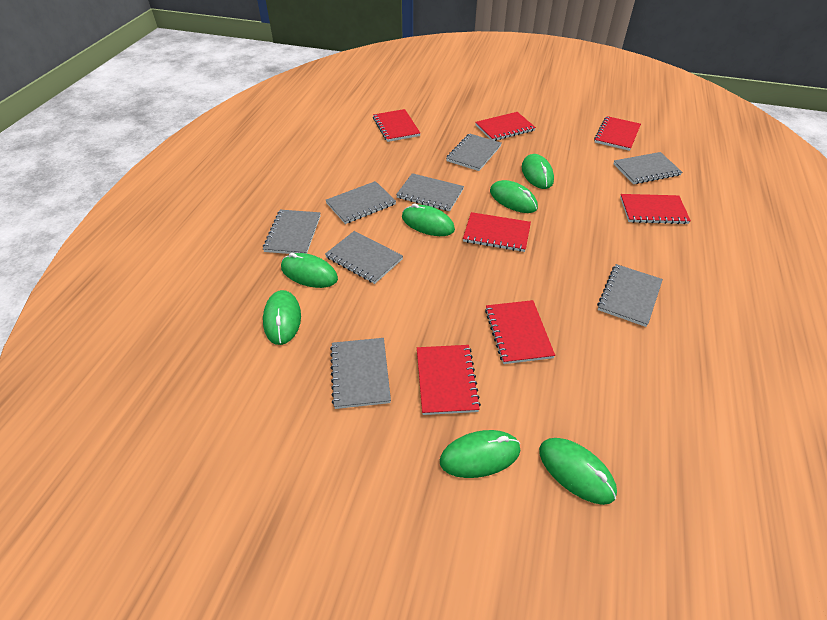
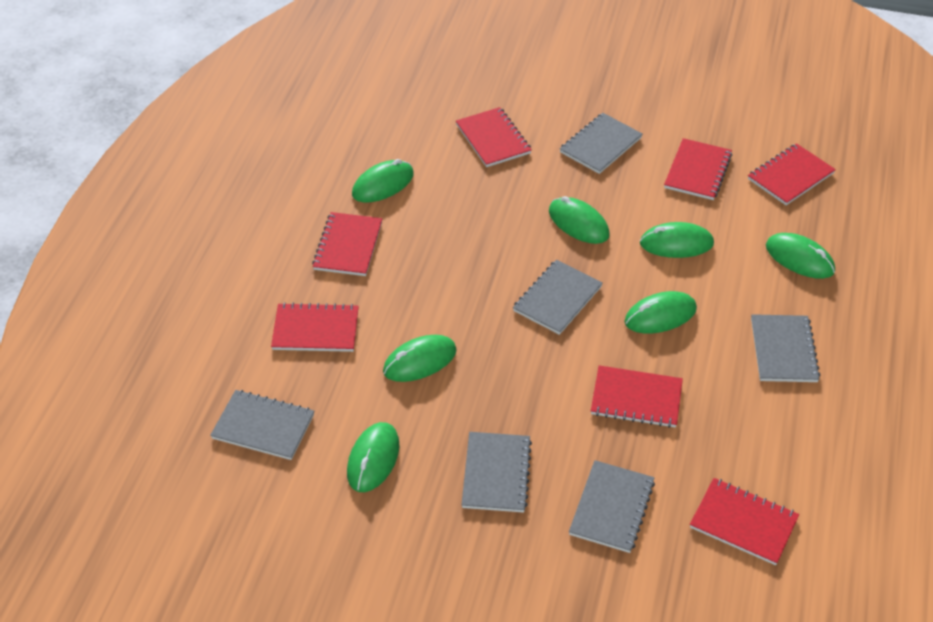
grey notebook: 8 -> 6

